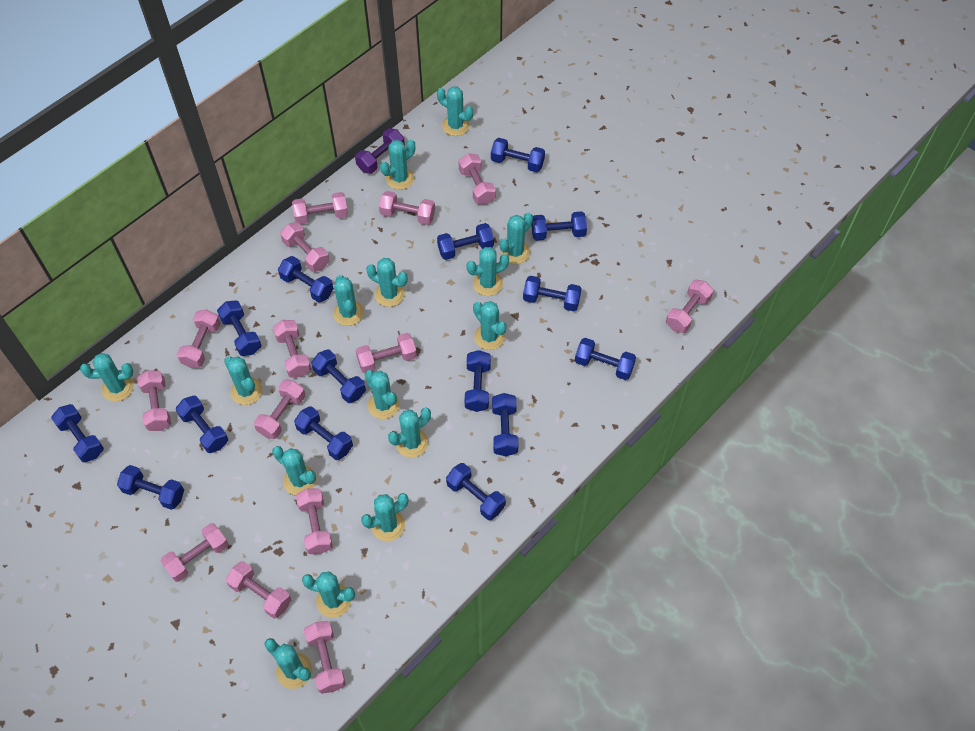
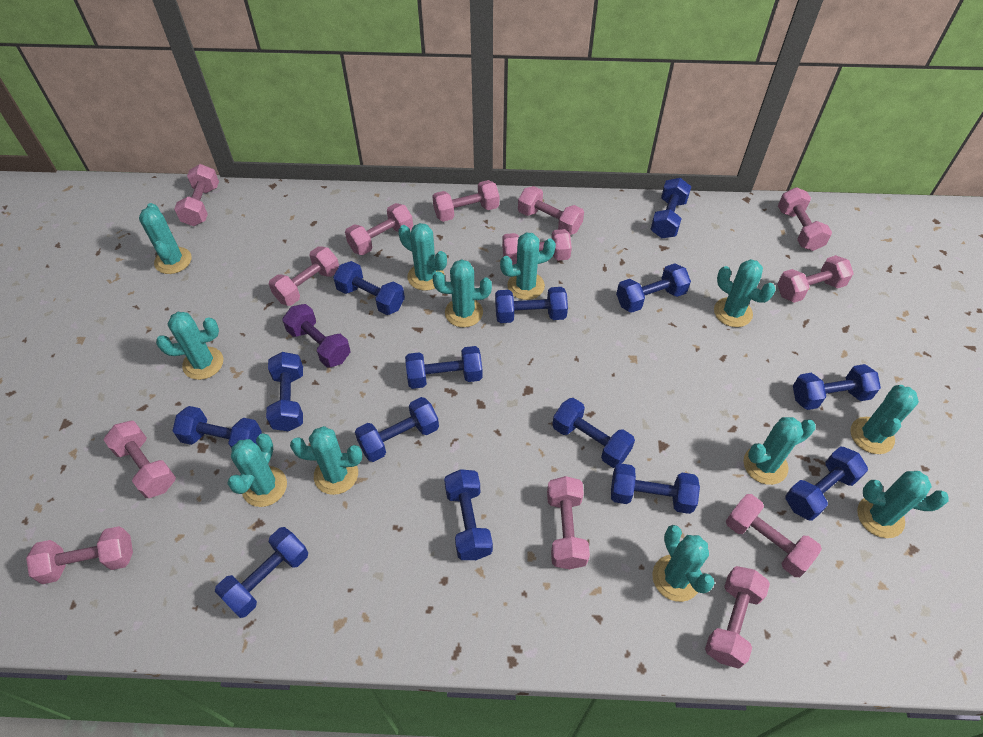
blue dumbbell: 15 -> 14
pink dumbbell: 14 -> 13
turquoise cactus: 15 -> 12

